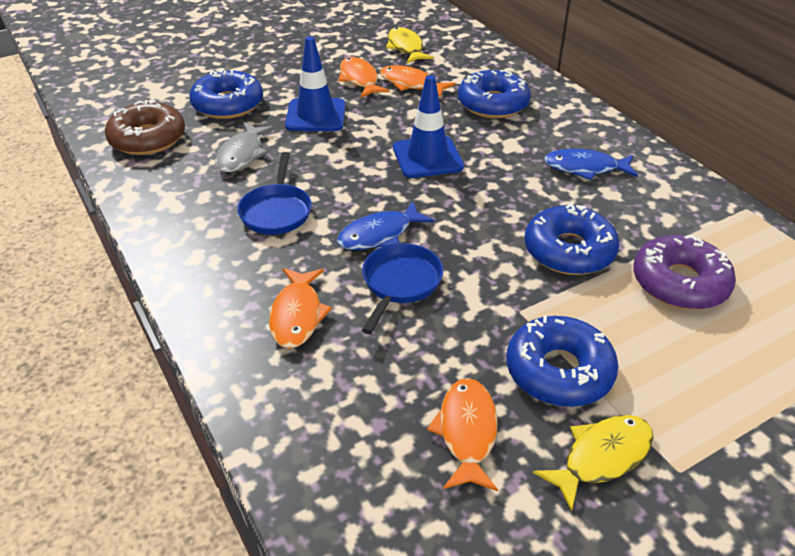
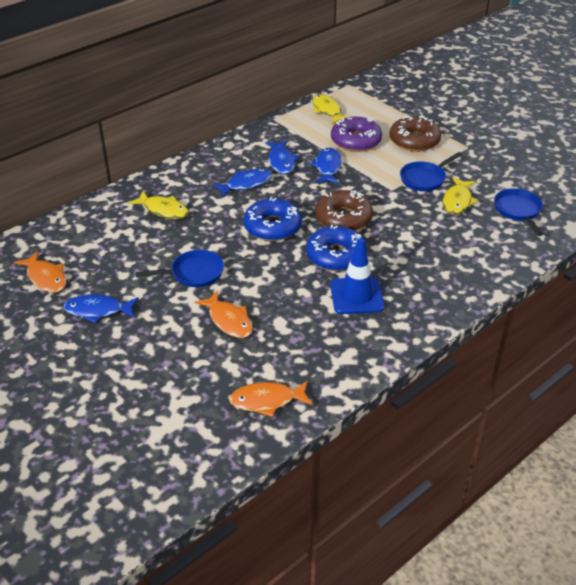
blue donut: 4 -> 2
blue fish: 2 -> 4
blue pan: 2 -> 3
blue traffic cone: 2 -> 1
brown donut: 1 -> 2
grey fish: 1 -> 0
orange fish: 4 -> 3
yellow fish: 2 -> 3

